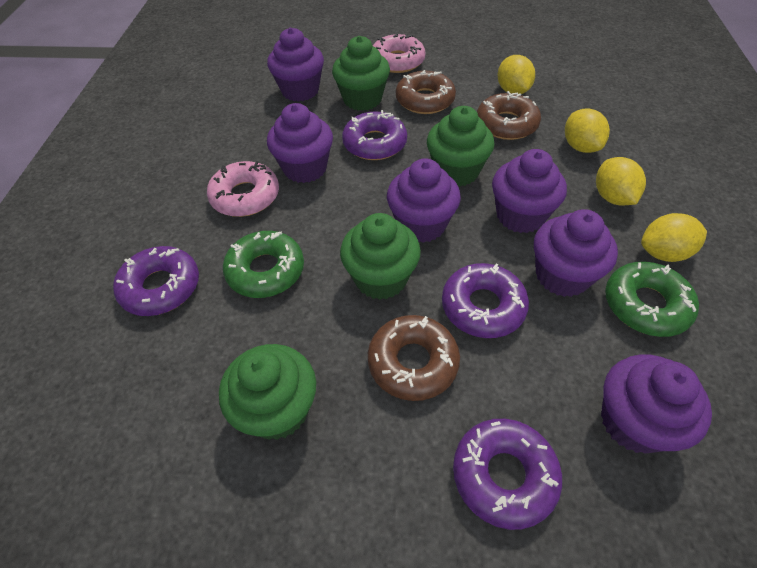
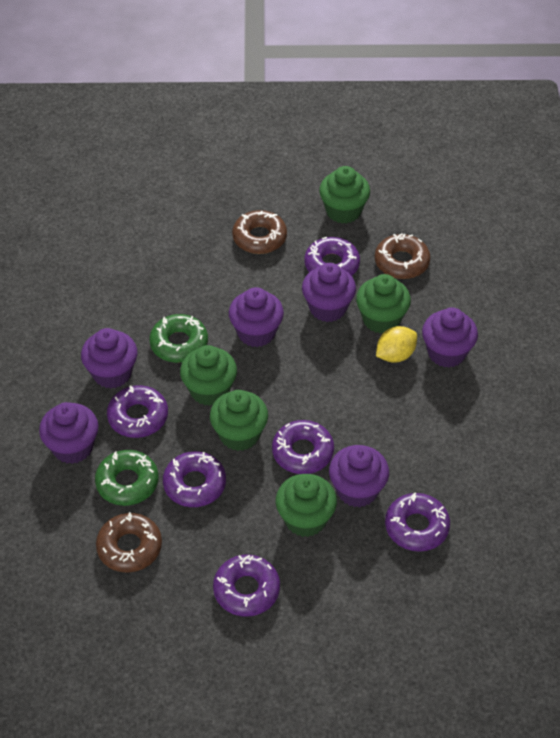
green cupcake: 4 -> 5
pink donut: 2 -> 0
purple donut: 4 -> 6
yellow lemon: 4 -> 1

